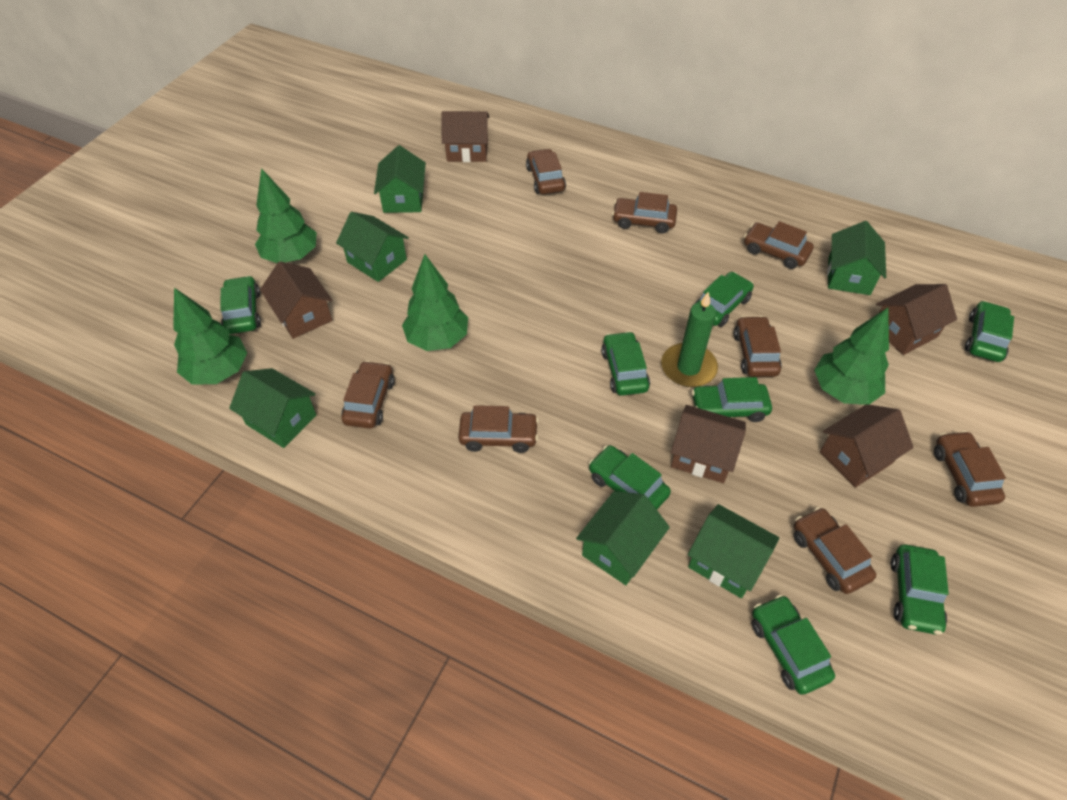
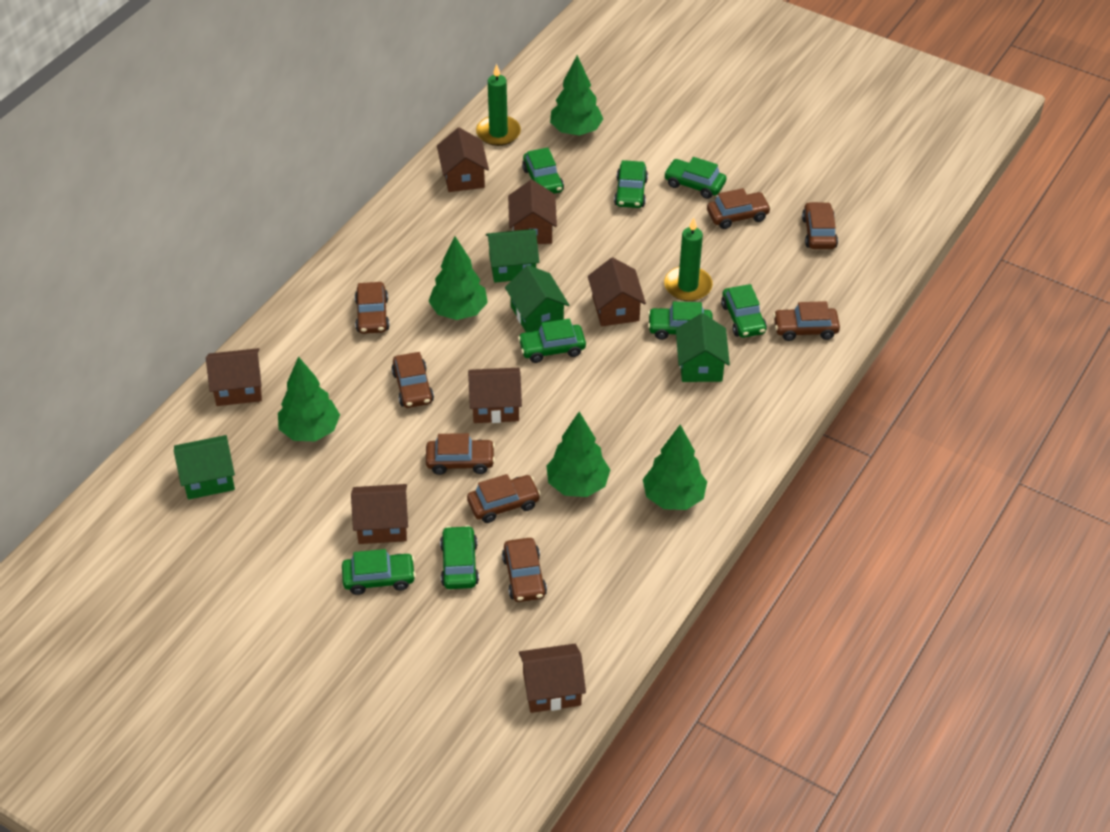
brown house: 5 -> 7
green candle: 1 -> 2
green house: 6 -> 4
green tree: 4 -> 5

